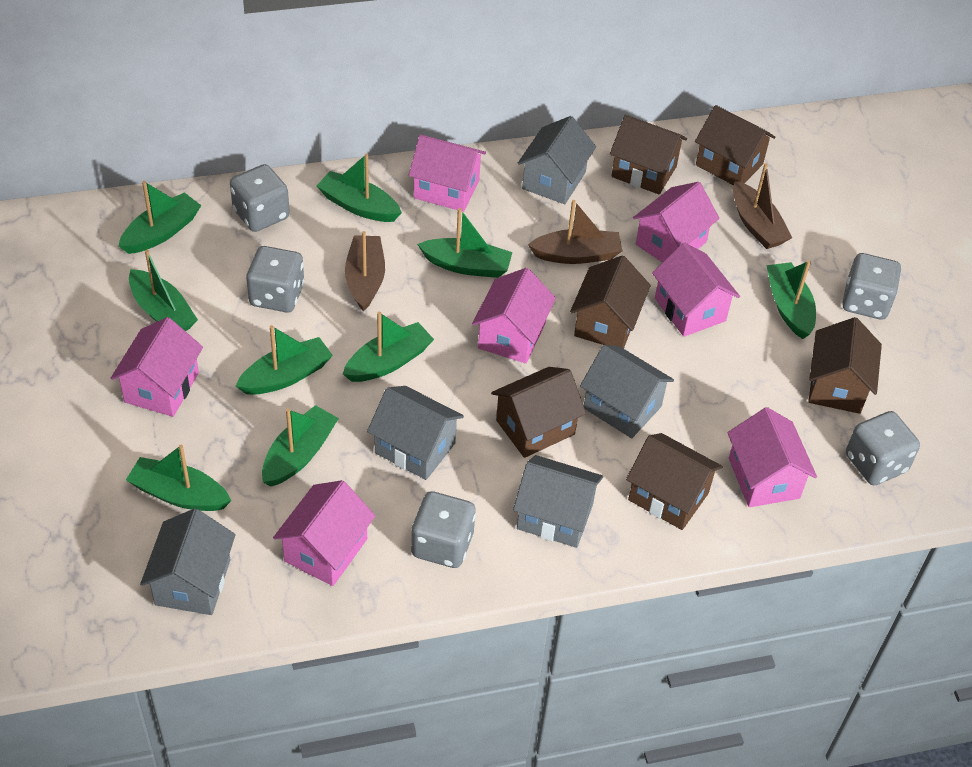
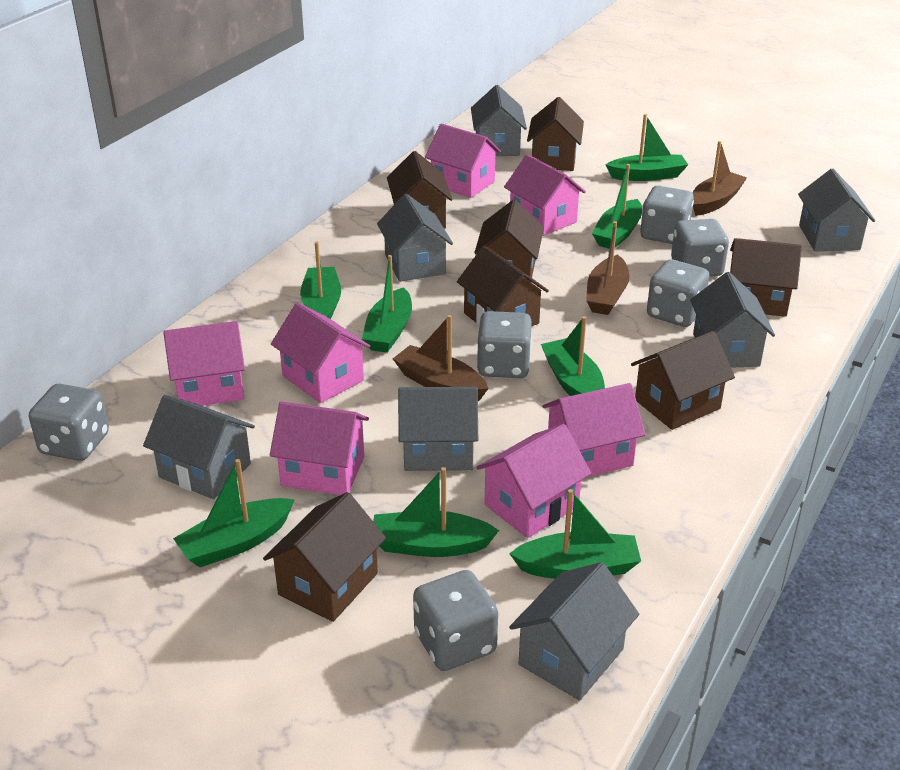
brown house: 6 -> 7
green boat: 9 -> 8
grey dice: 5 -> 6
grey house: 5 -> 7

